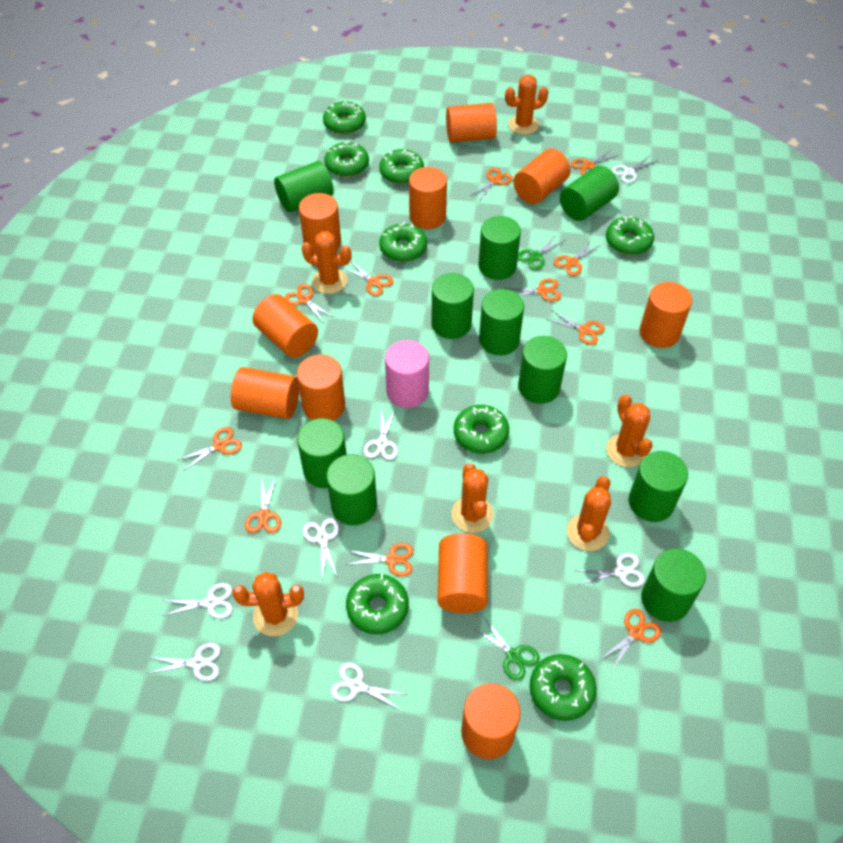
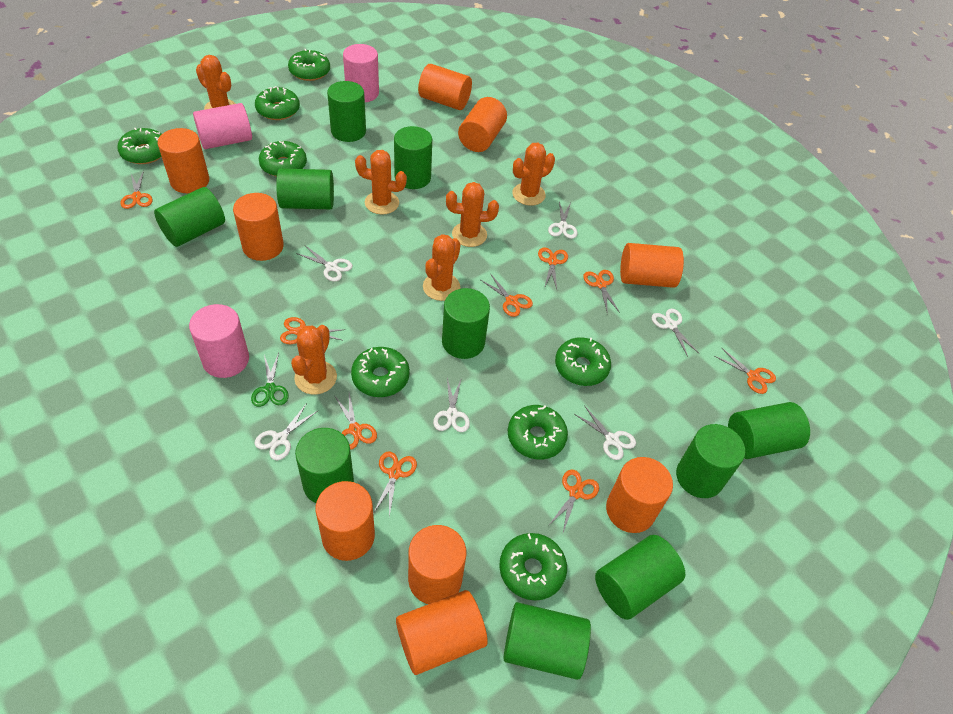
green scissors: 2 -> 1
orange cylinder: 10 -> 9
orange scissors: 11 -> 9
pink cylinder: 1 -> 3
white scissors: 7 -> 6

